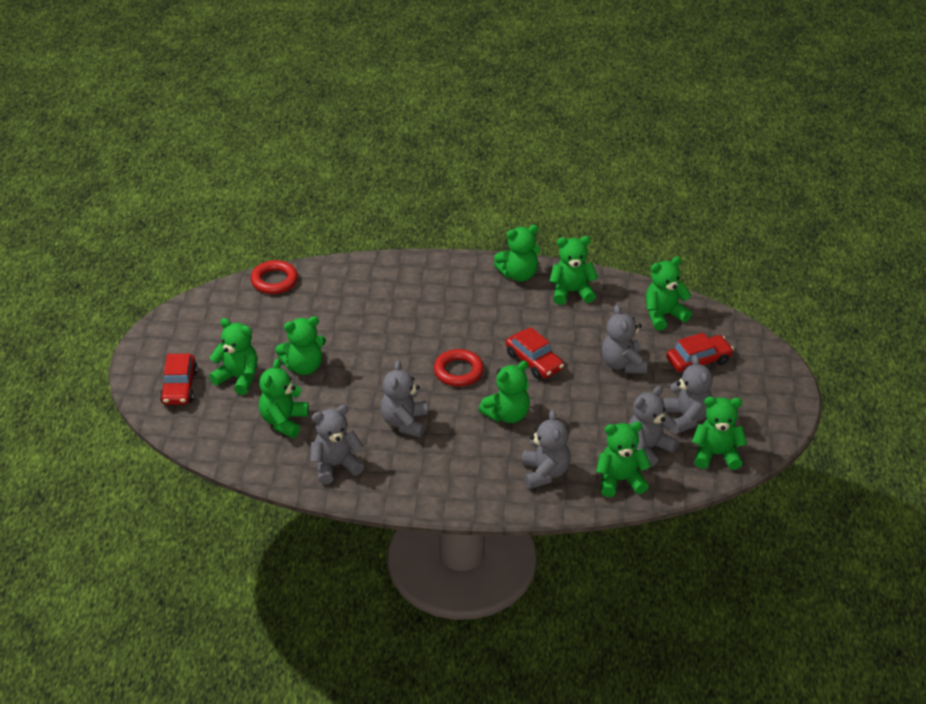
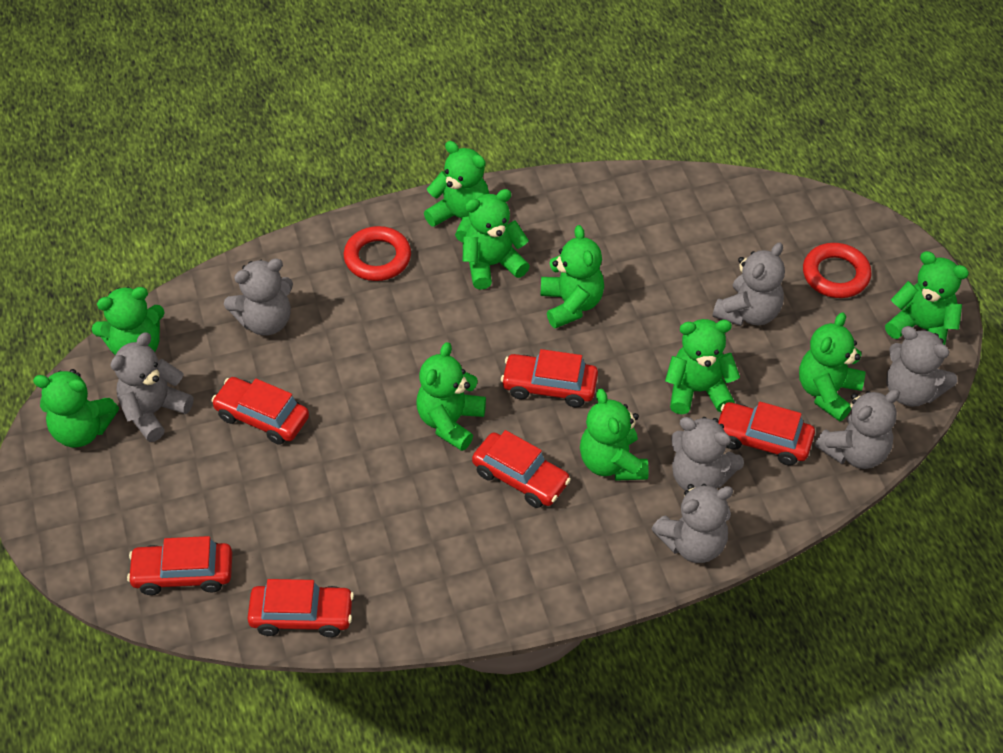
green teddy bear: 9 -> 10
grey teddy bear: 6 -> 7
red car: 3 -> 6

